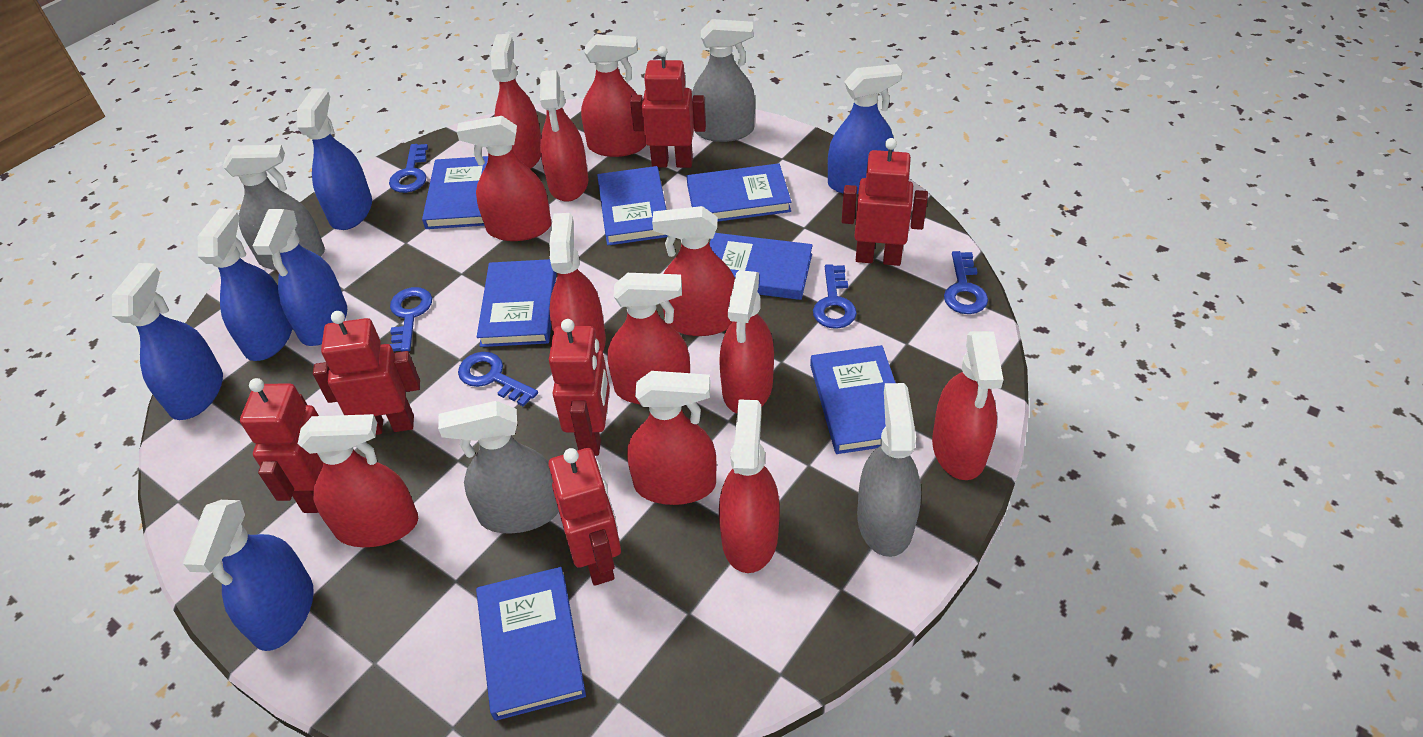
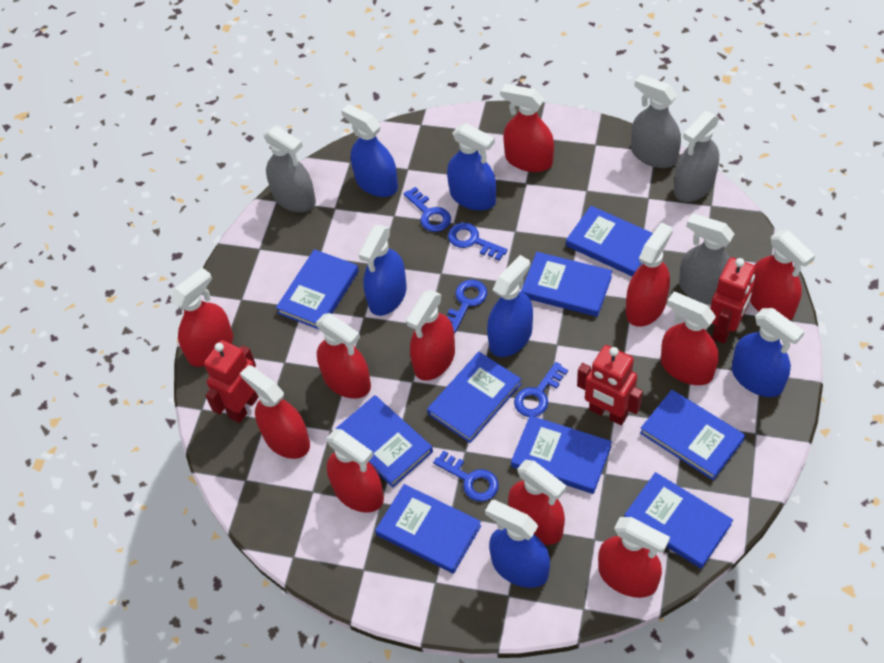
blue book: 7 -> 9
red robot: 6 -> 3
red spray bottle: 12 -> 11

